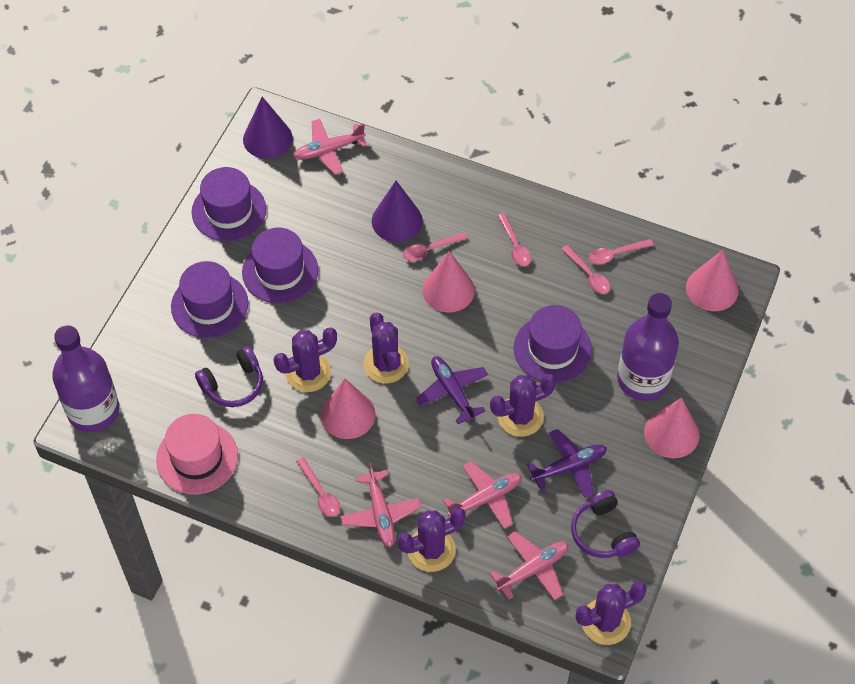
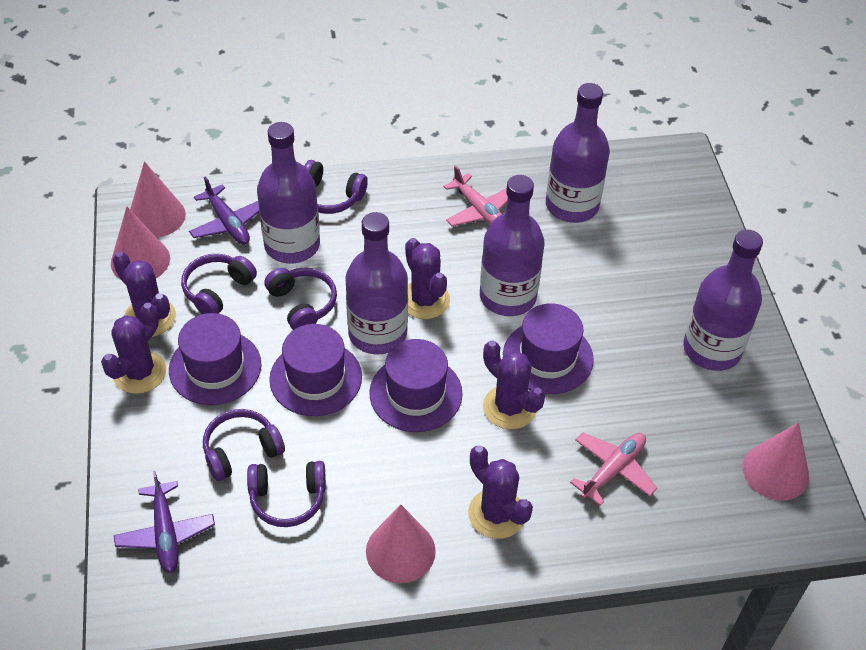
pink hat: 1 -> 0
pink plane: 4 -> 2
pink spoon: 5 -> 0
purple bottle: 2 -> 5
purple cone: 2 -> 0
purple headphones: 2 -> 5

